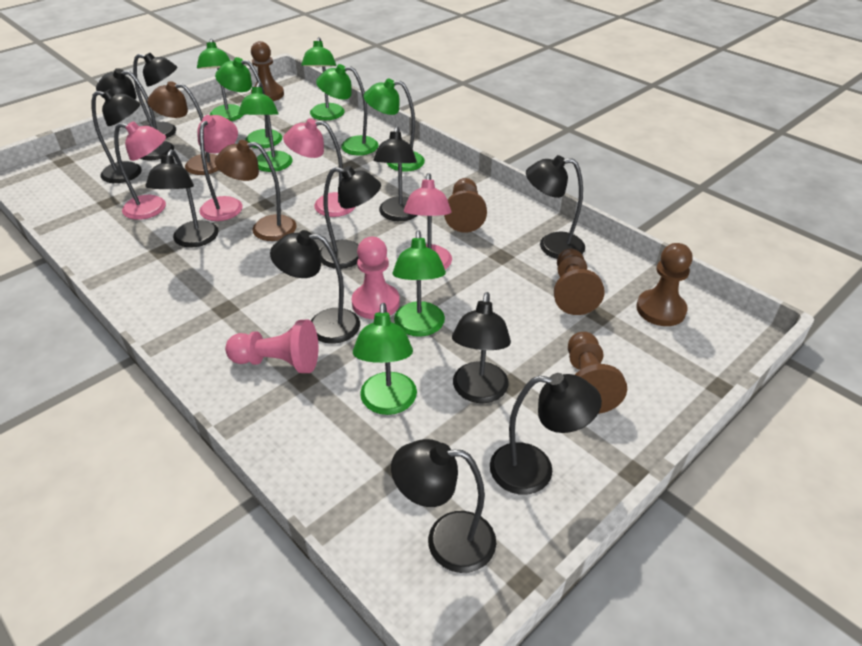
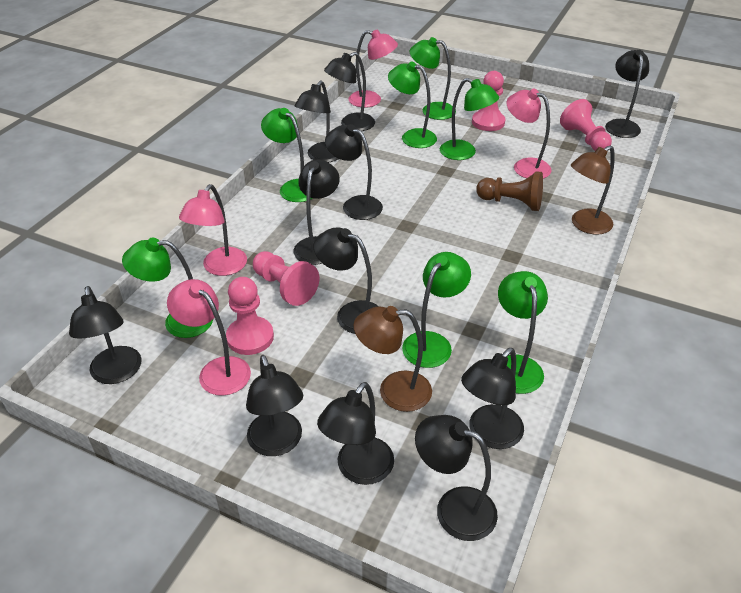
brown pawn: 5 -> 1
green lamp: 8 -> 7
pink pawn: 2 -> 4

